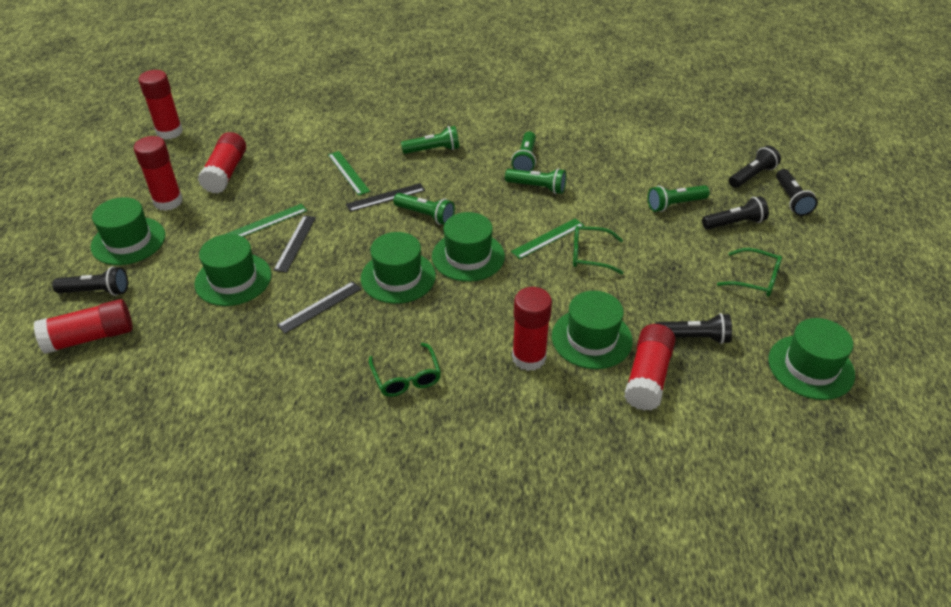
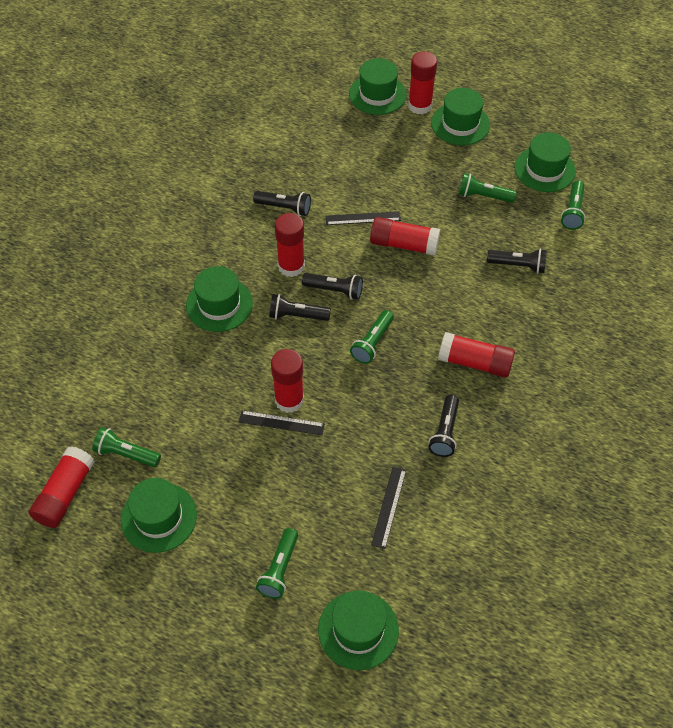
green glasses: 3 -> 0
green ruler: 3 -> 0

